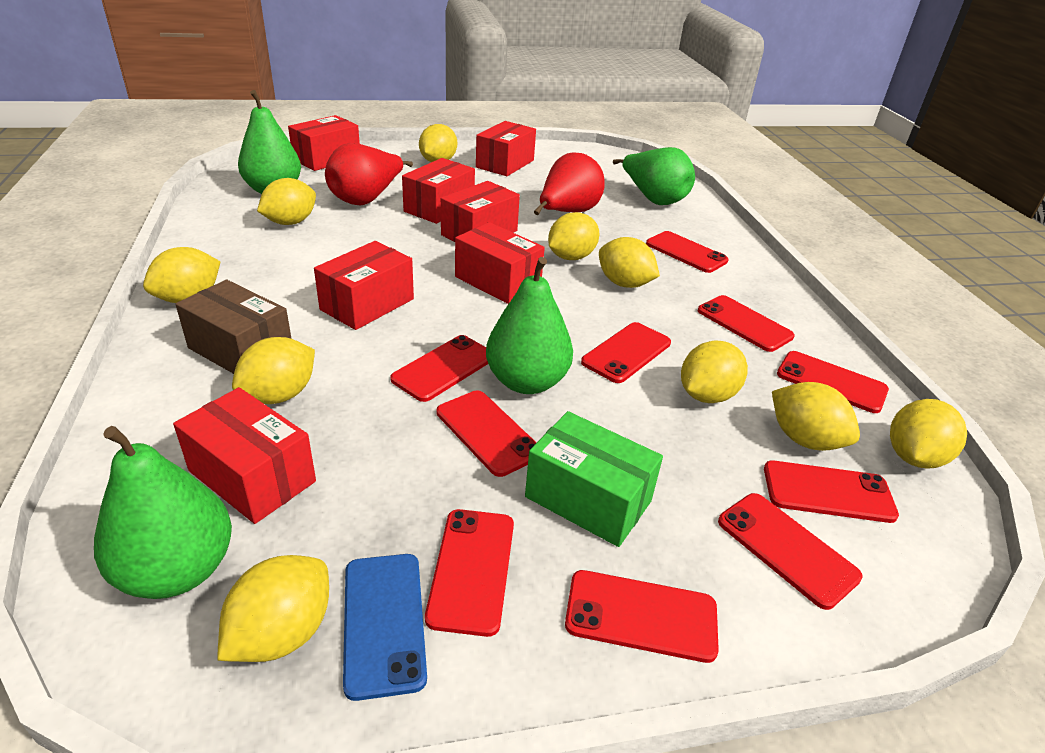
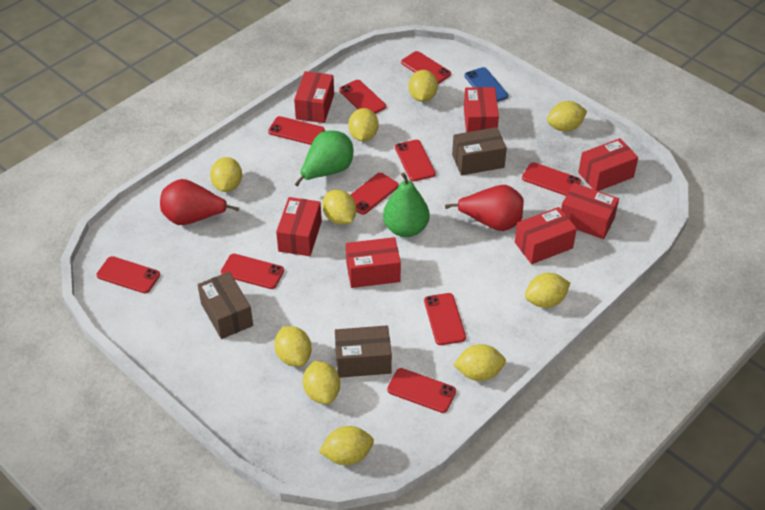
brown box: 1 -> 3
green box: 1 -> 0
green pear: 4 -> 2

